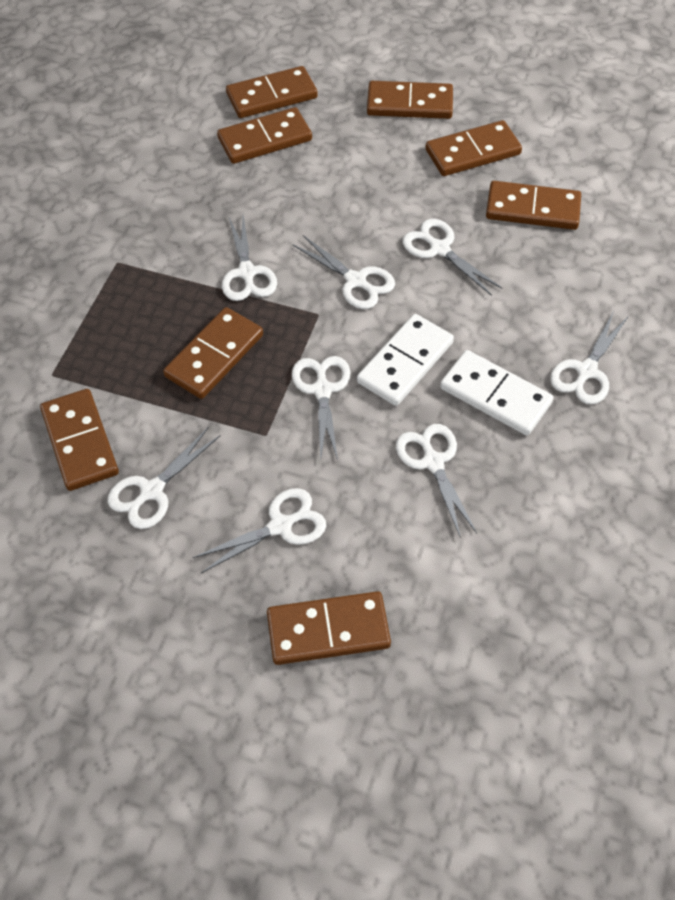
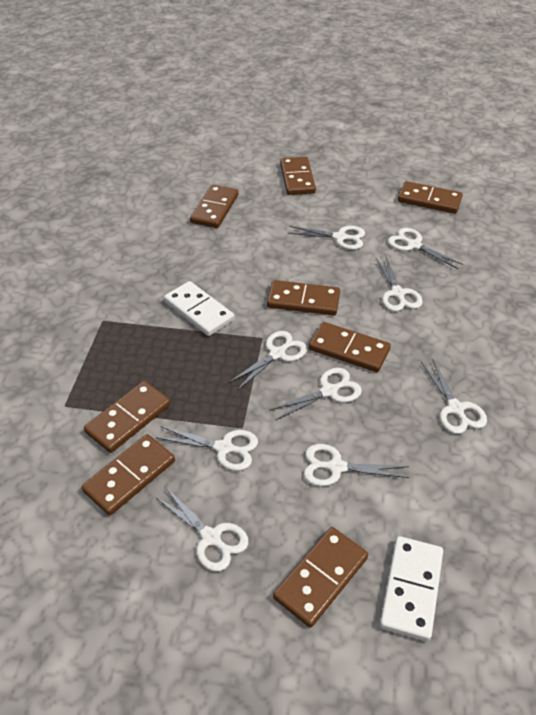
white scissors: 8 -> 9

